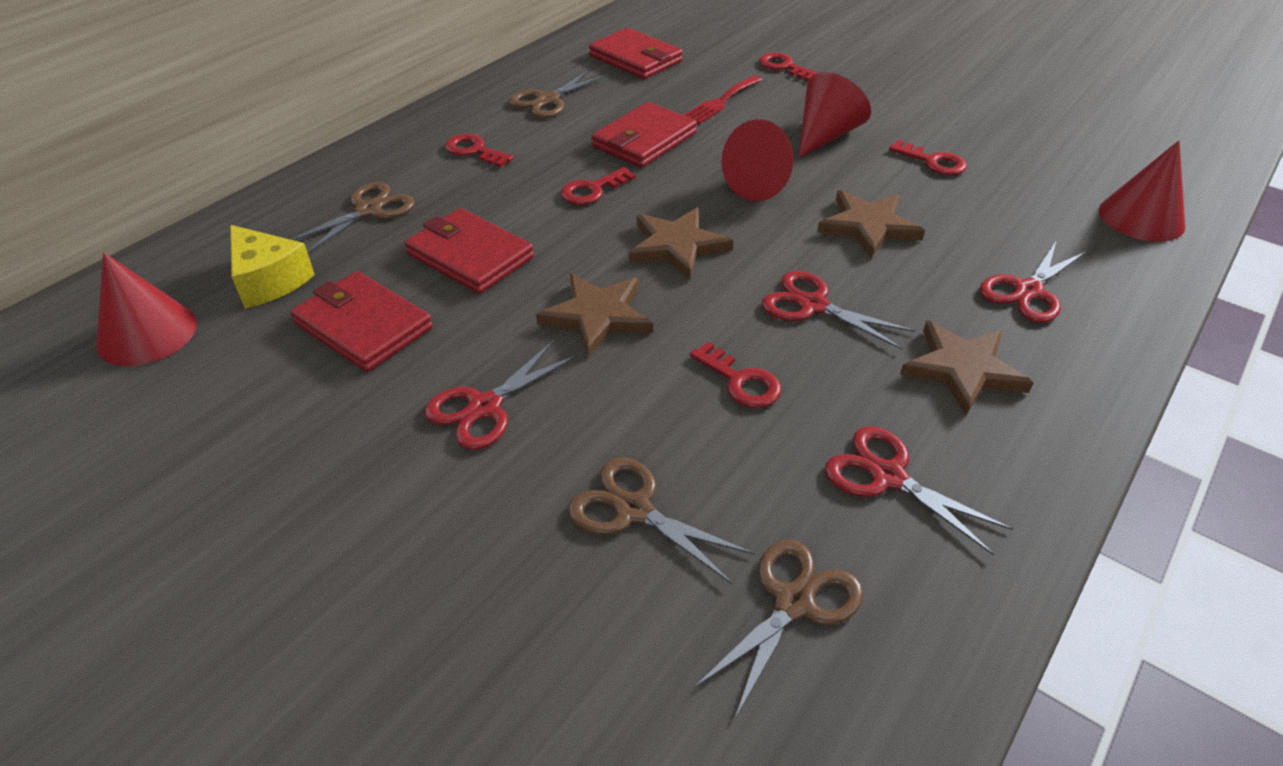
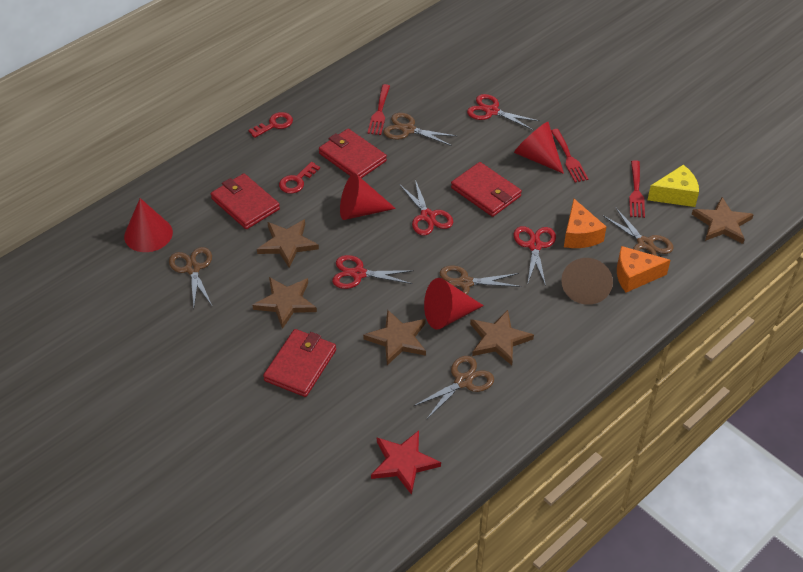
brown cone: 0 -> 1
brown scissors: 4 -> 5
brown star: 4 -> 5
orange cheese: 0 -> 2
red fork: 1 -> 3
red key: 5 -> 2
red star: 0 -> 1

